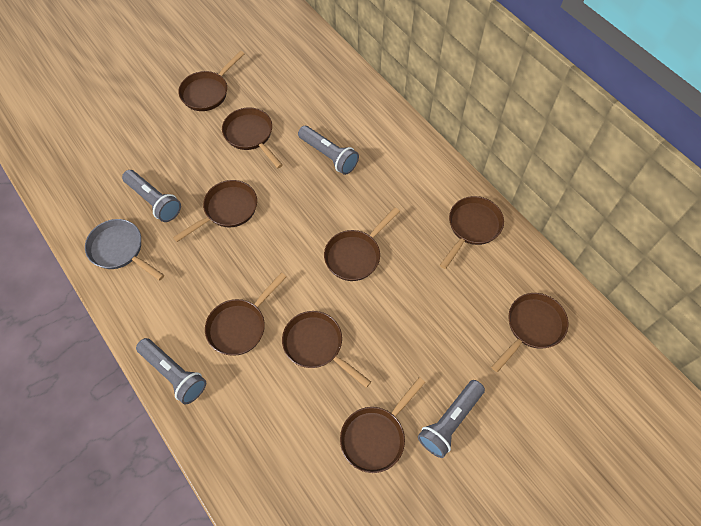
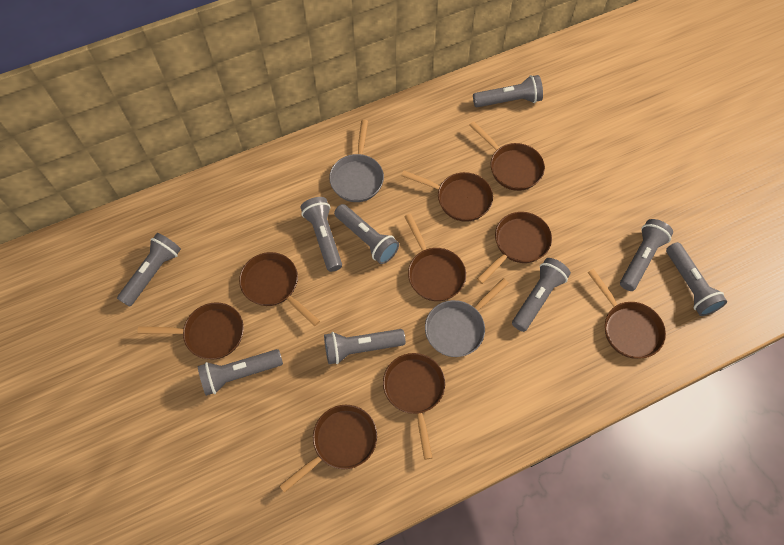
grey flashlight: 4 -> 9
grey pan: 1 -> 2

